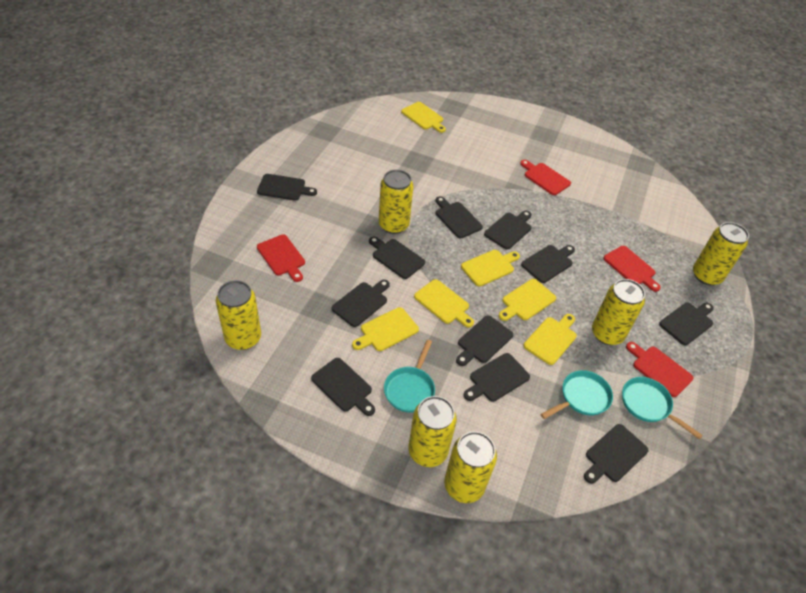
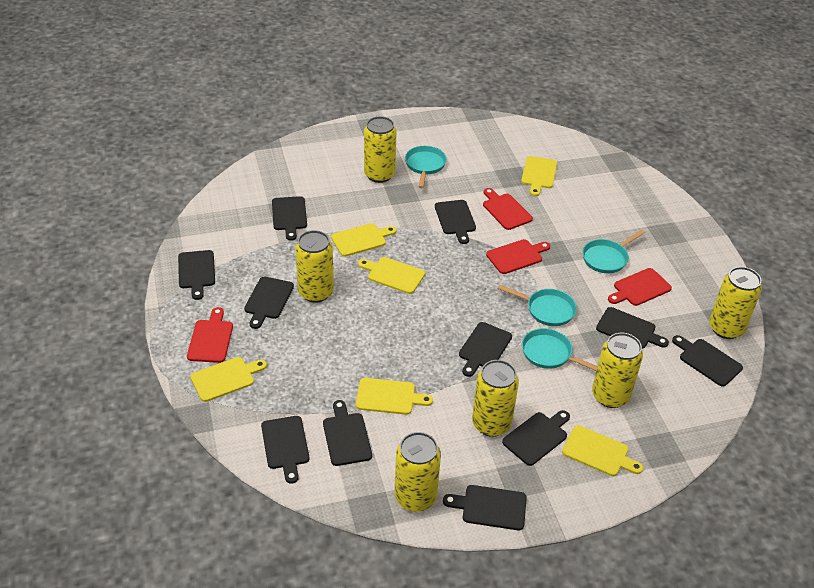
turquoise pan: 3 -> 4

